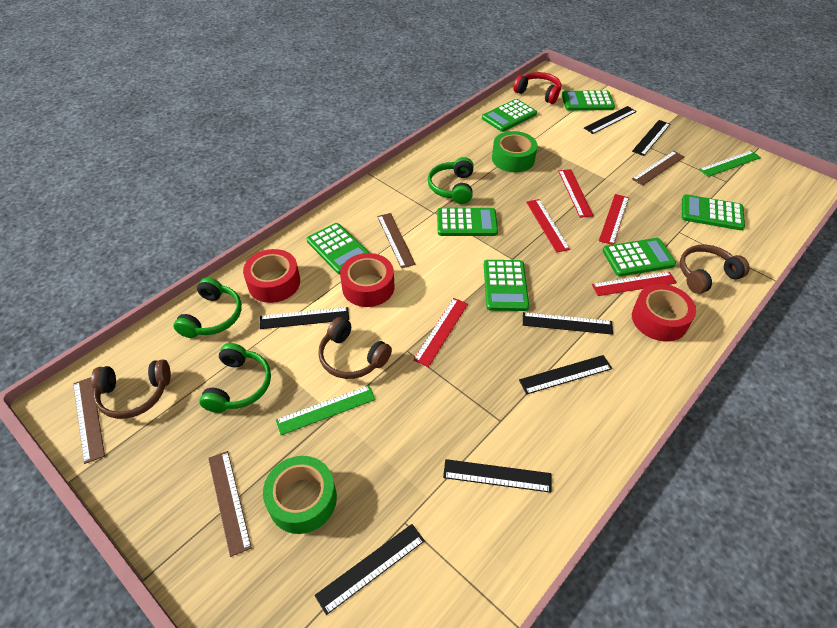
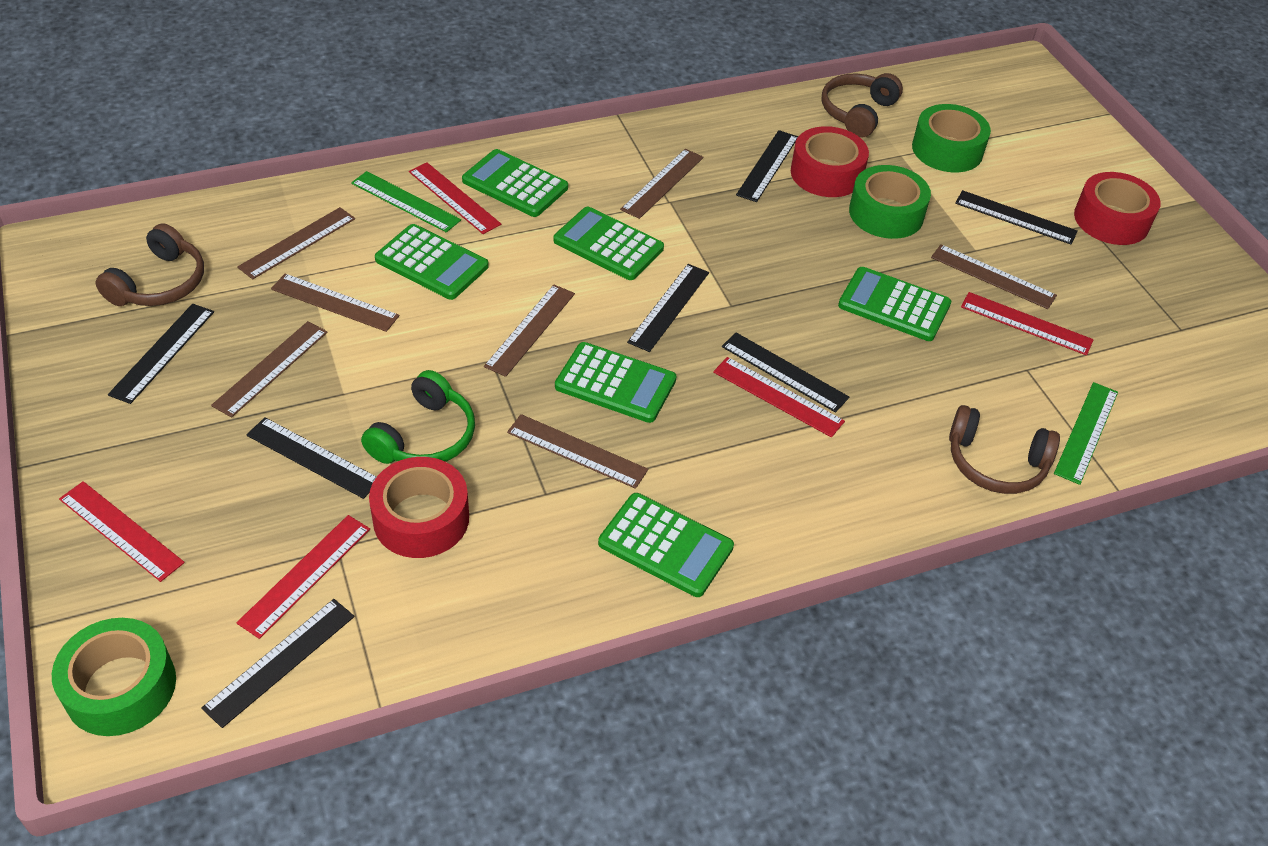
brown ruler: 4 -> 7
green calculator: 7 -> 6
green headphones: 3 -> 1
green tape: 2 -> 3
red headphones: 1 -> 0

